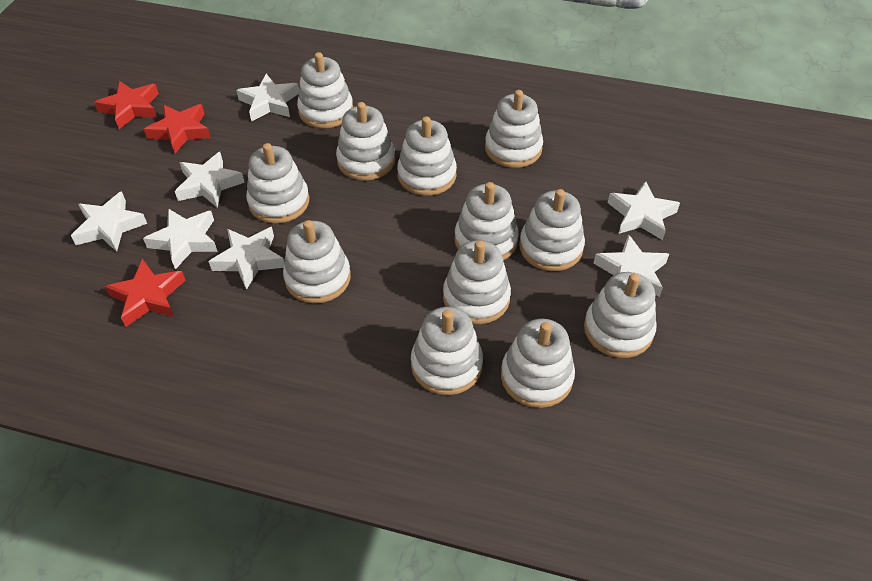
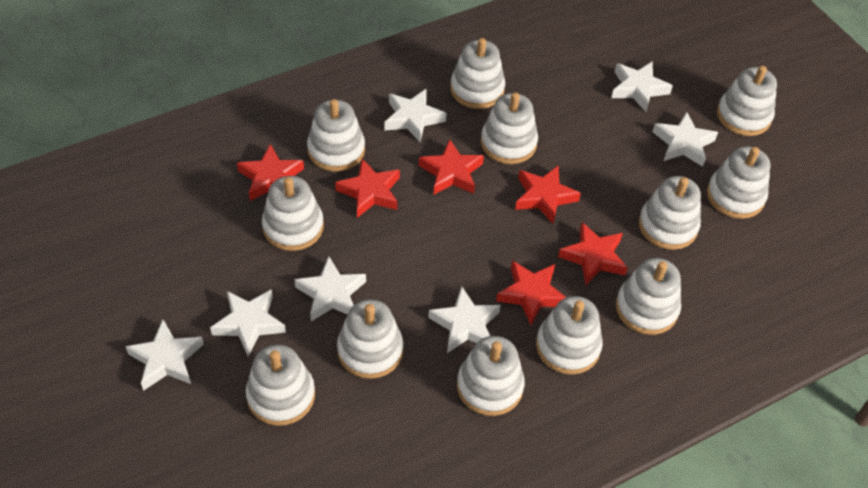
red star: 3 -> 6

